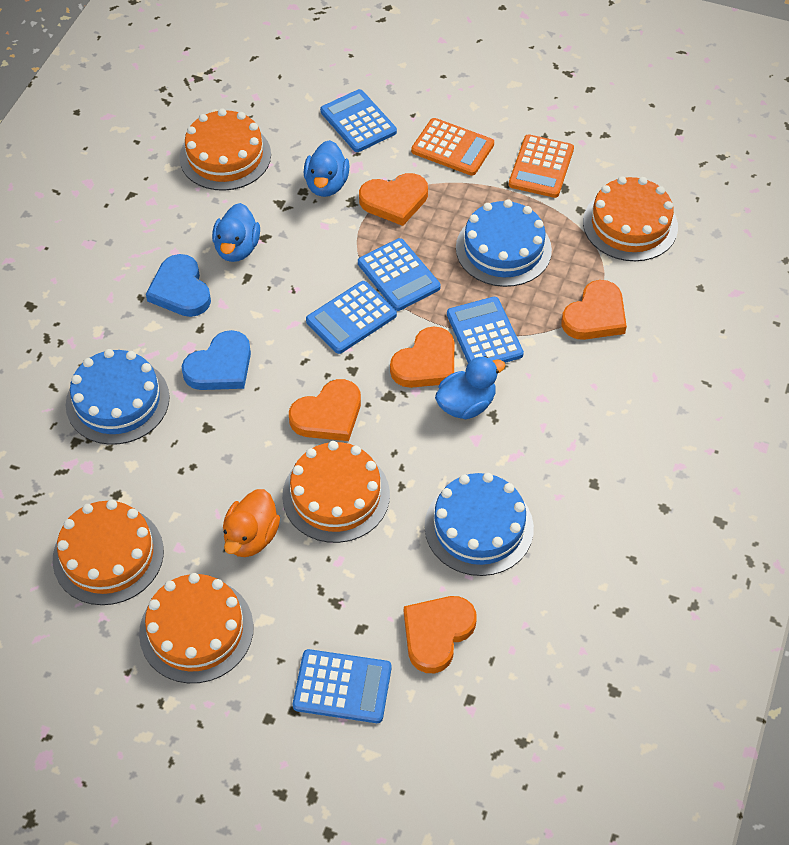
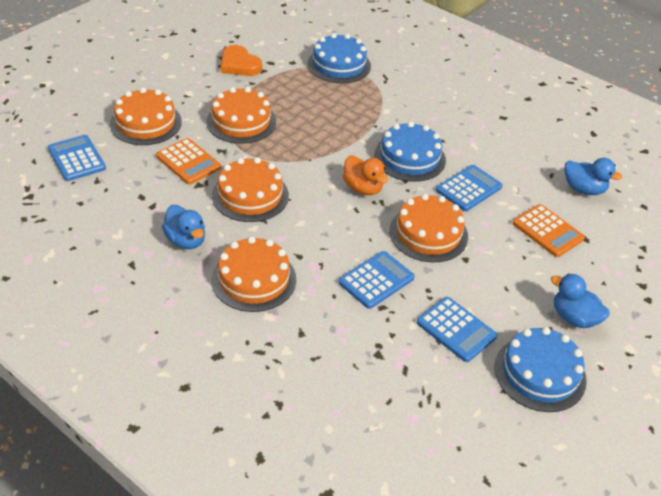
blue calculator: 5 -> 4
blue heart: 2 -> 0
orange heart: 5 -> 1

